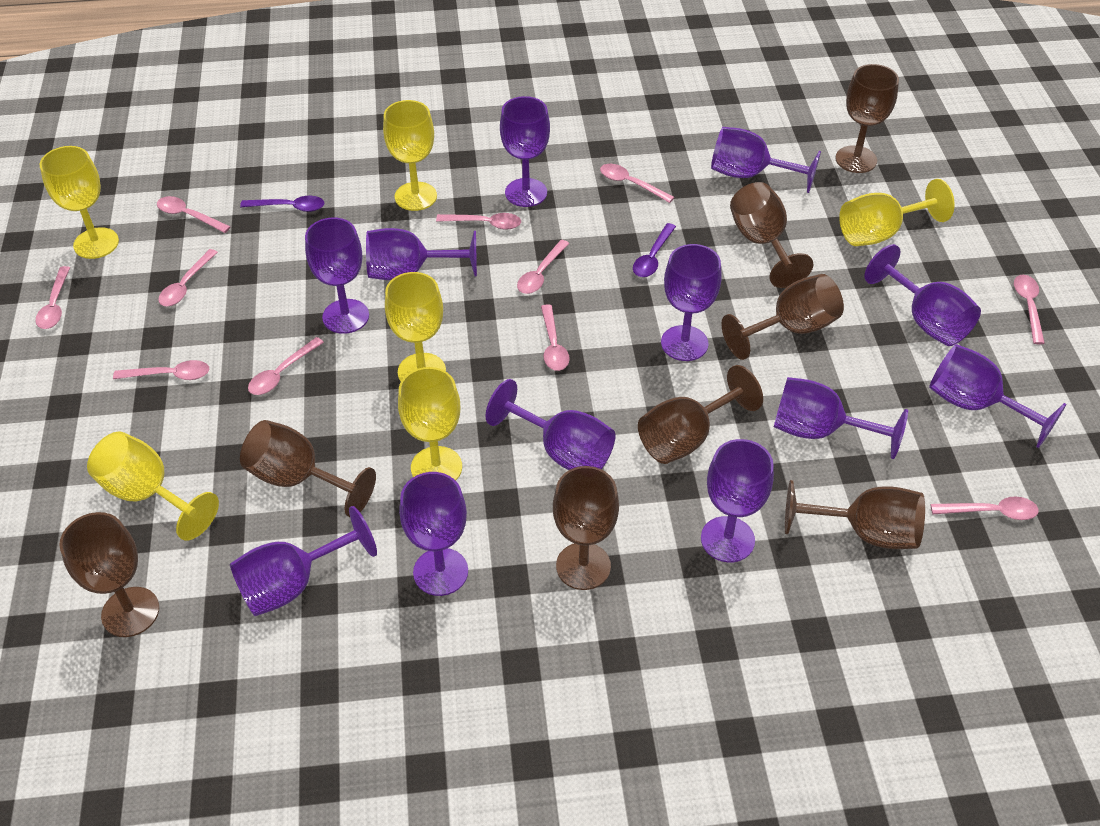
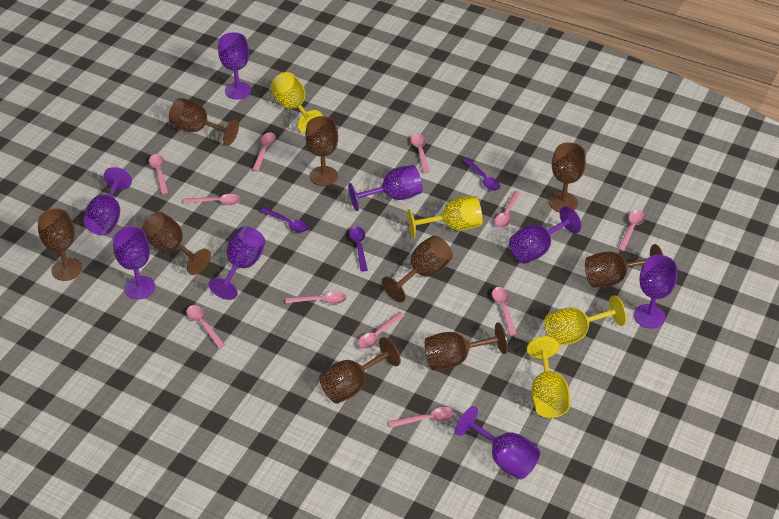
brown goblet: 8 -> 9
purple goblet: 12 -> 8
purple spoon: 2 -> 3
yellow goblet: 6 -> 4

